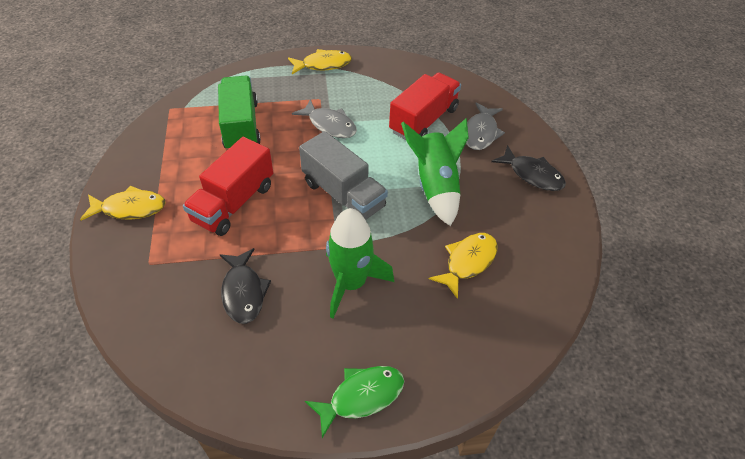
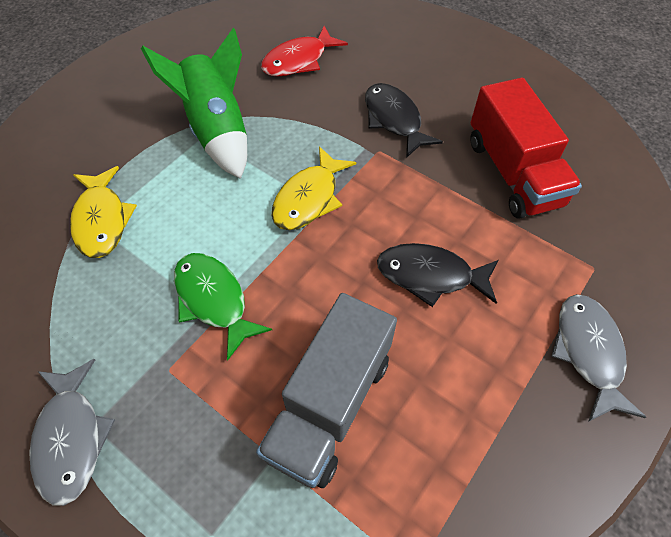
green rocket: 2 -> 1
green truck: 1 -> 0
red fish: 0 -> 1
red truck: 2 -> 1
yellow fish: 3 -> 2

